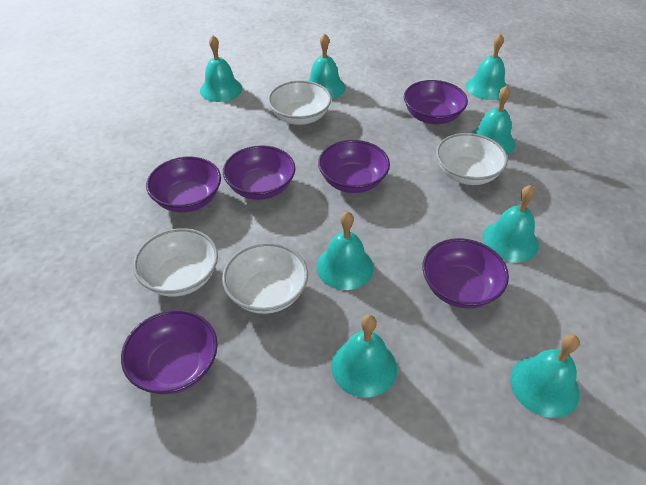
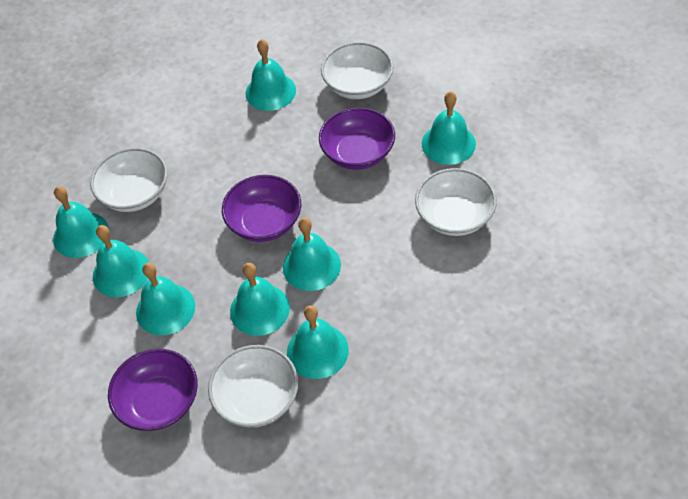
purple bowl: 6 -> 3

